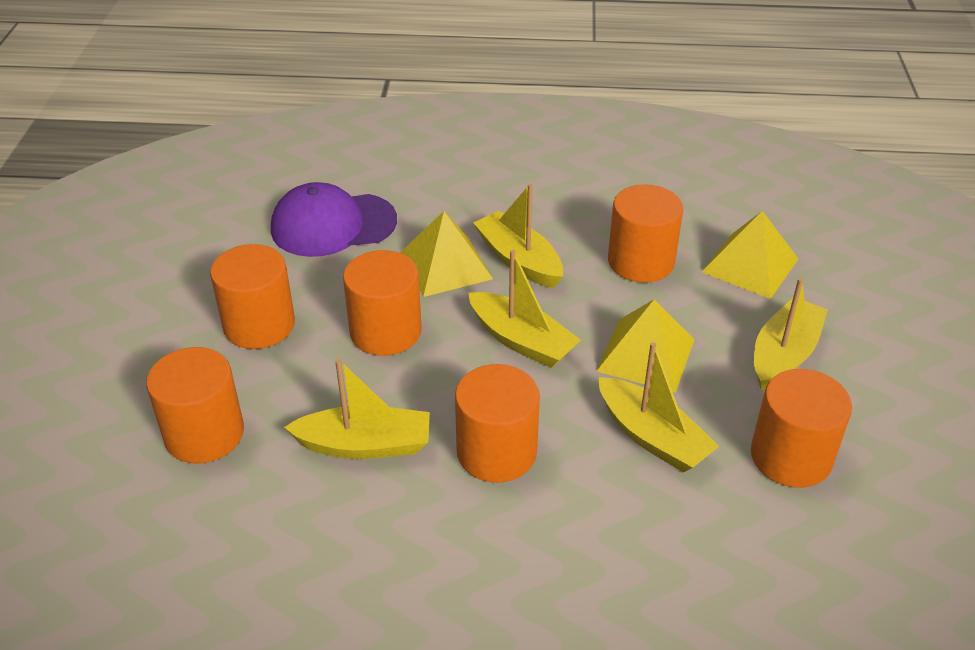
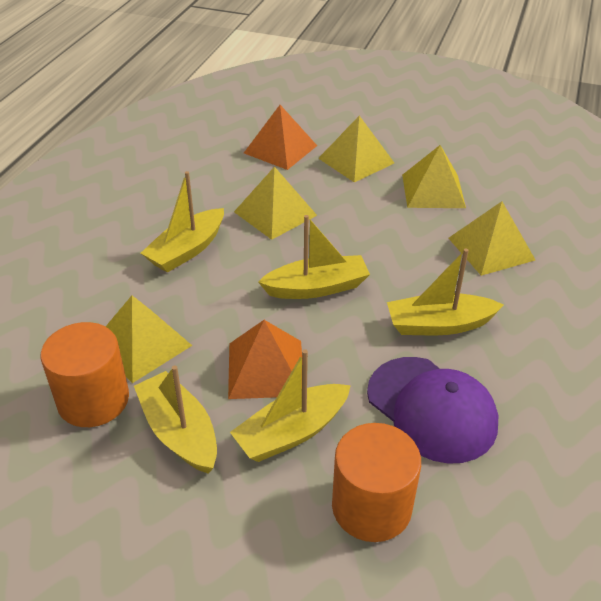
orange cylinder: 6 -> 2
orange pyramid: 0 -> 2
yellow pyramid: 3 -> 5

